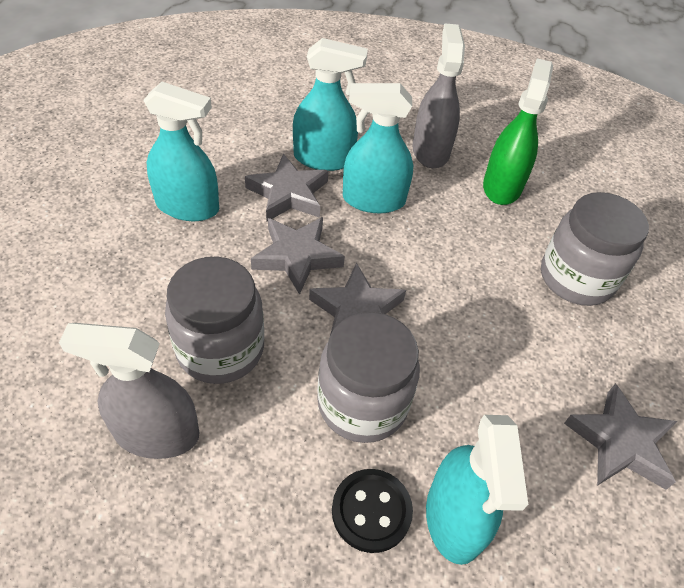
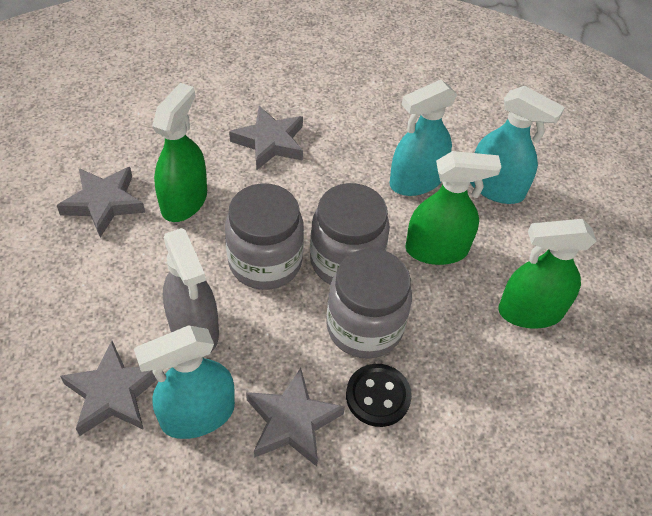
green spray bottle: 1 -> 3
grey spray bottle: 2 -> 1
turquoise spray bottle: 4 -> 3

